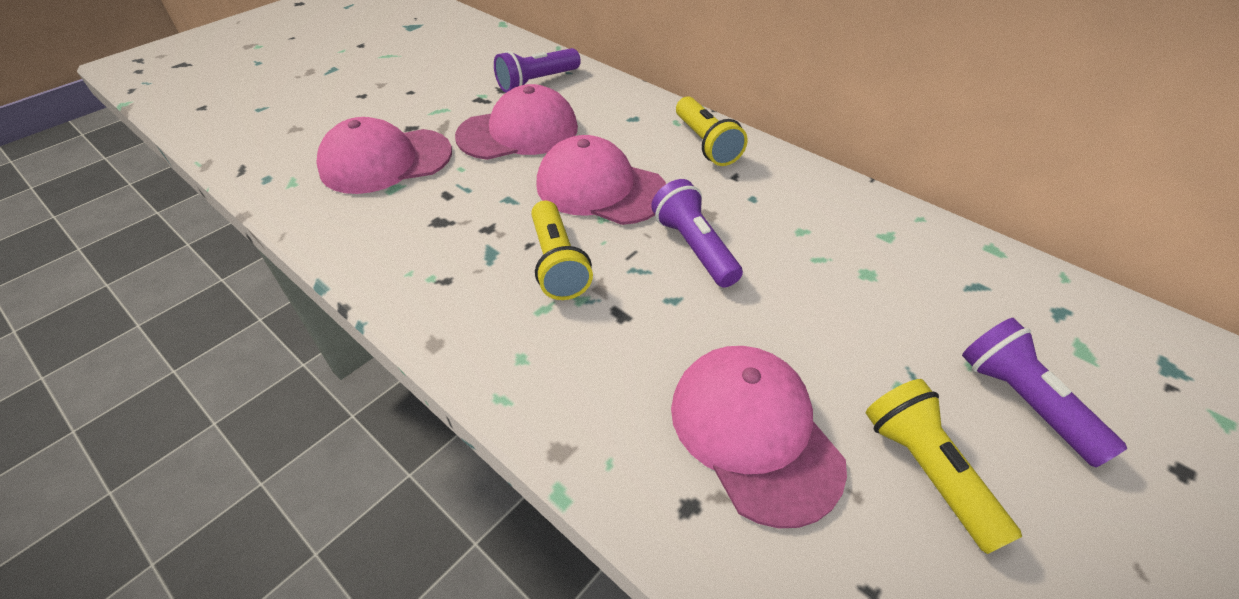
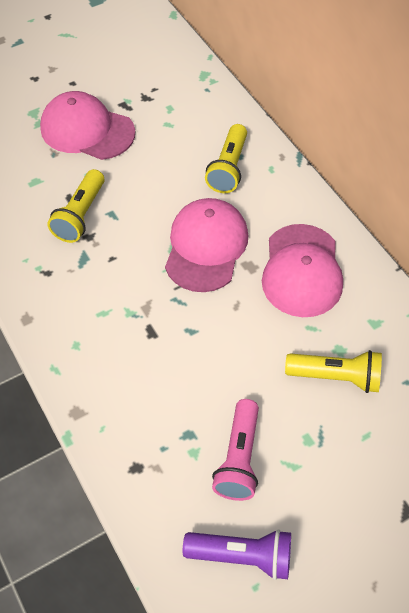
pink cap: 4 -> 3
pink flashlight: 0 -> 1
purple flashlight: 3 -> 1

